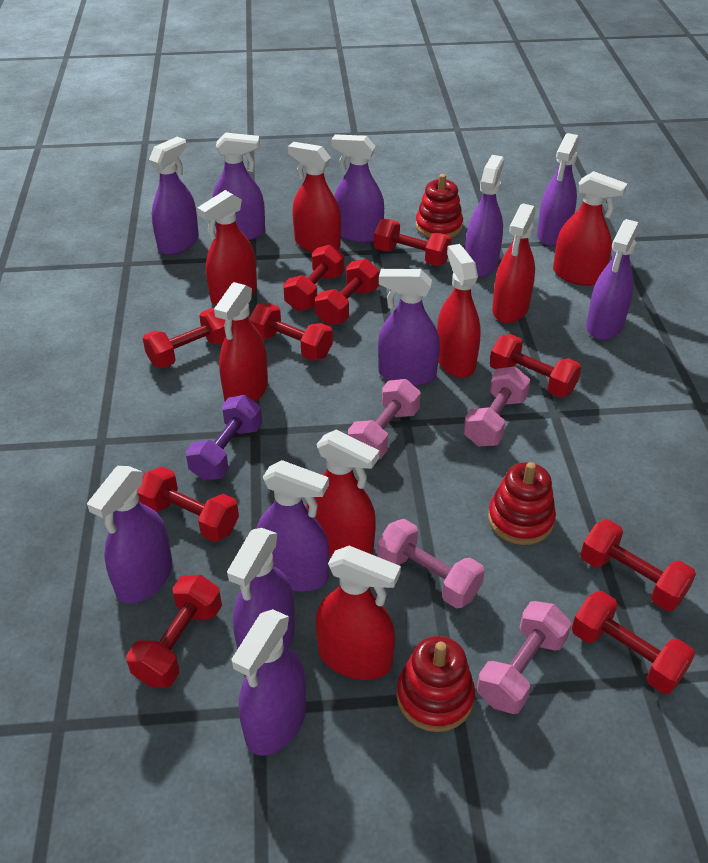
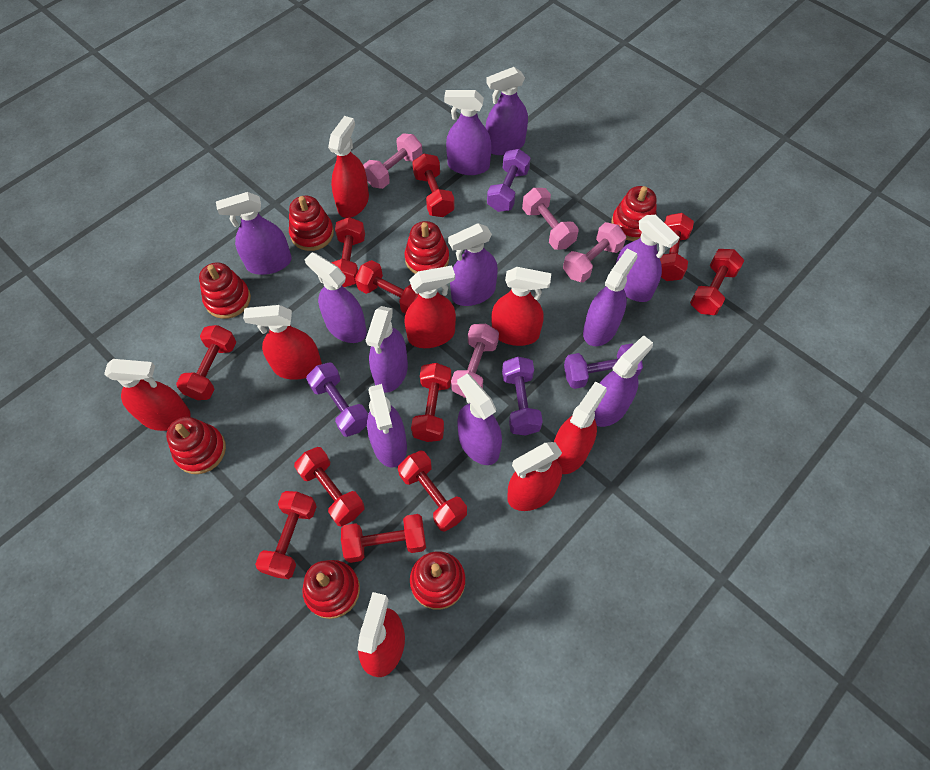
purple dumbbell: 1 -> 4
red dumbbell: 10 -> 11
red stacking toy: 3 -> 7

